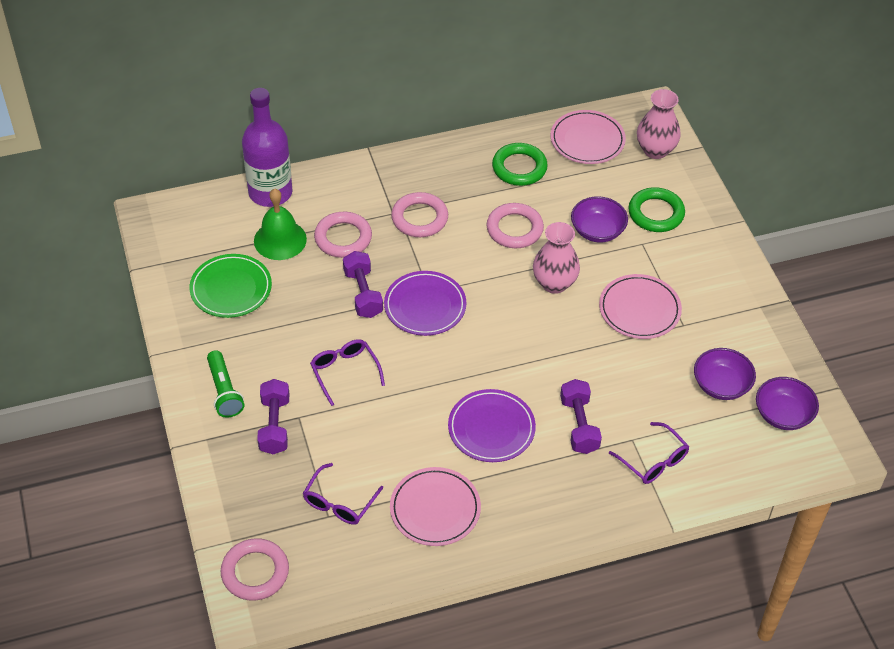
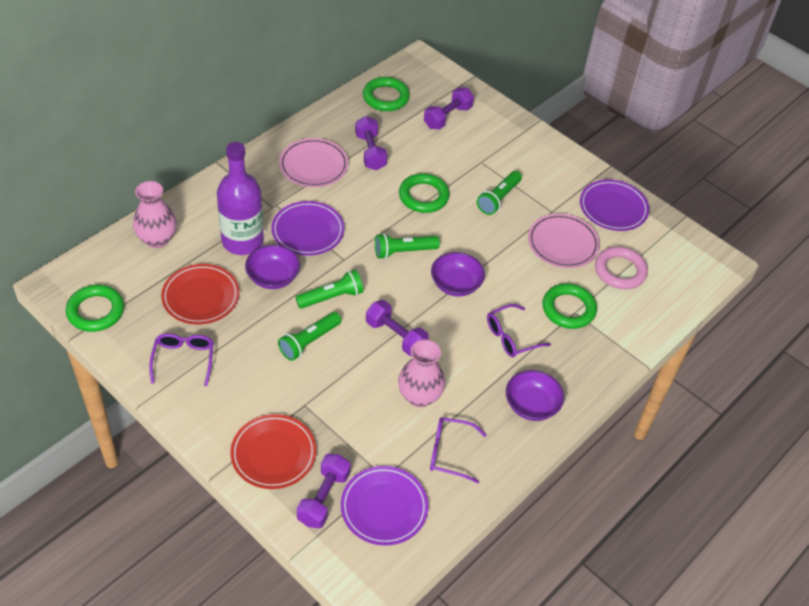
green bell: 1 -> 0
green flashlight: 1 -> 4
green plate: 1 -> 0
green ring: 2 -> 4
pink plate: 3 -> 2
pink ring: 4 -> 1
purple dumbbell: 3 -> 4
purple plate: 2 -> 3
red plate: 0 -> 2

